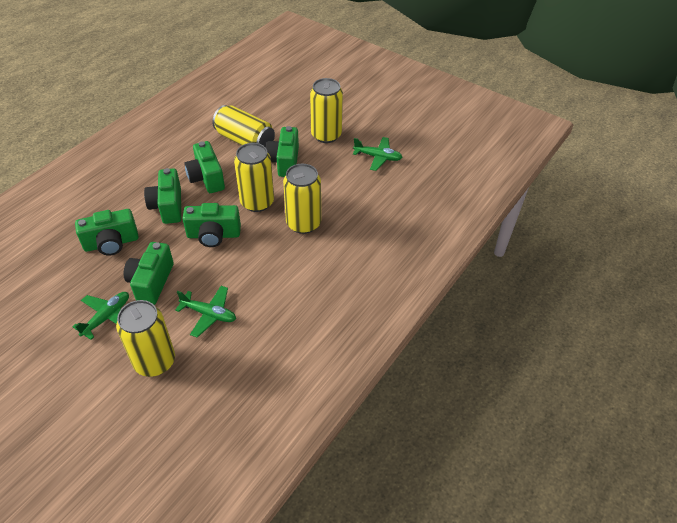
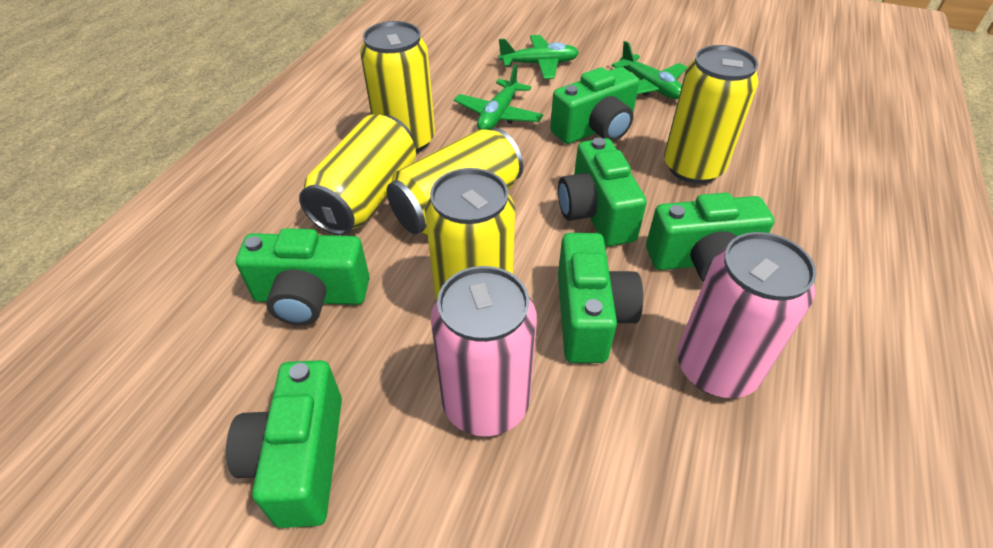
pink can: 0 -> 2

